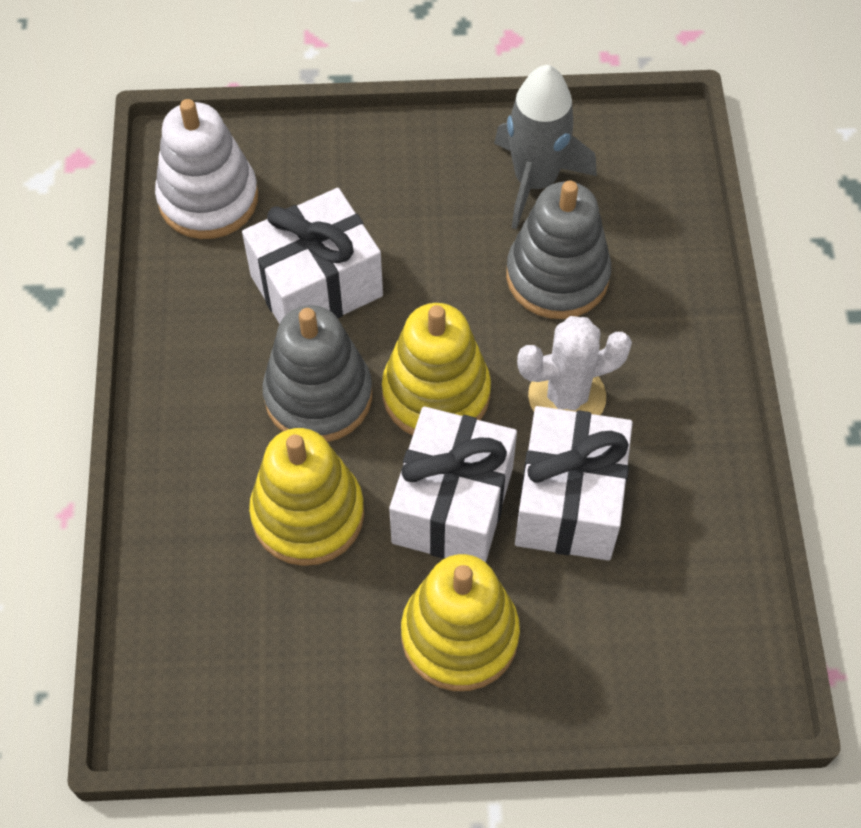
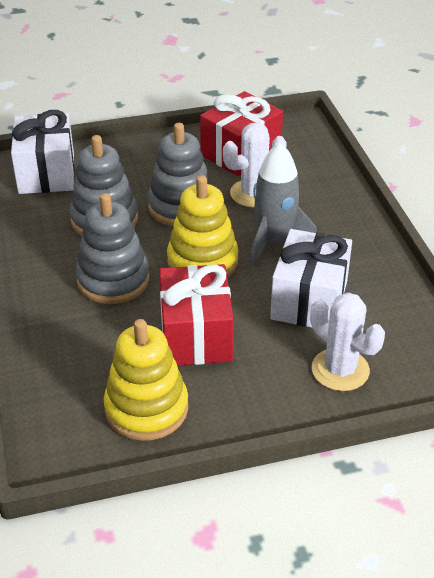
grey stacking toy: 2 -> 3
red gift: 0 -> 2
white cactus: 1 -> 2
white gift: 3 -> 2
white stacking toy: 1 -> 0
yellow stacking toy: 3 -> 2

